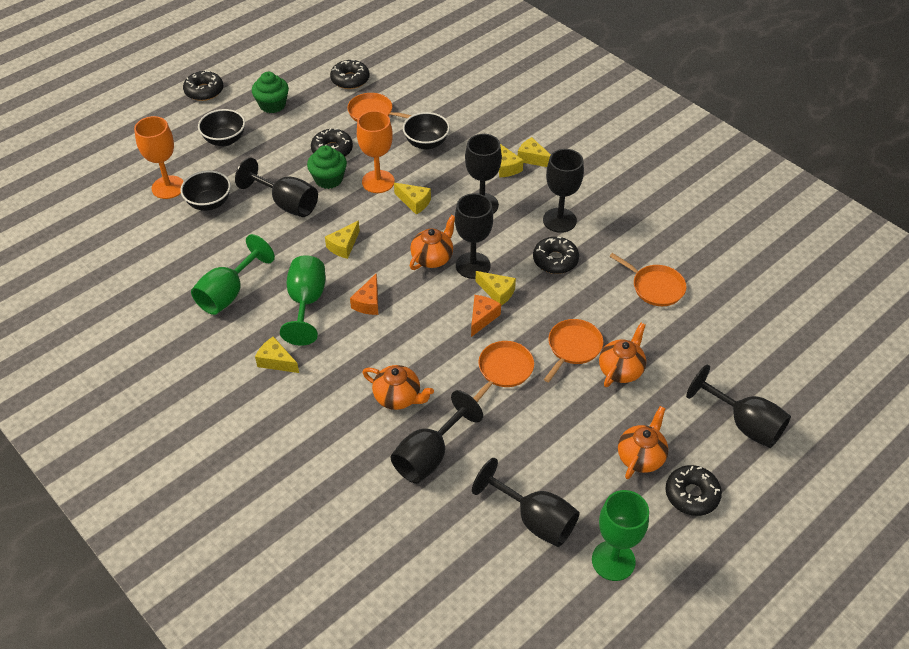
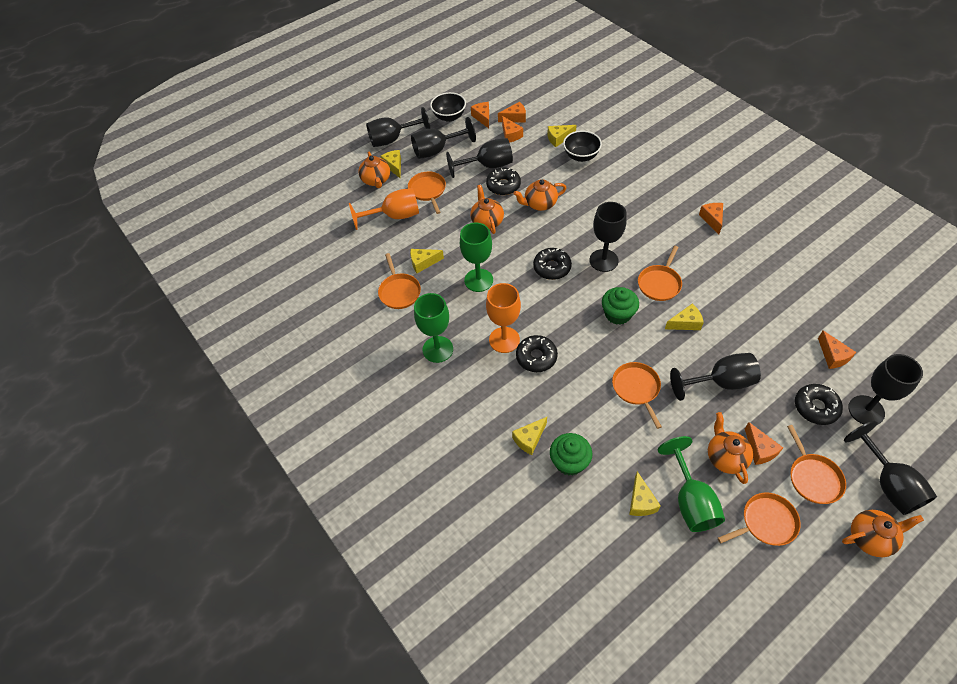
black bowl: 3 -> 2
black donut: 5 -> 4
orange cheese: 2 -> 6
orange pan: 4 -> 6
orange teapot: 4 -> 5

